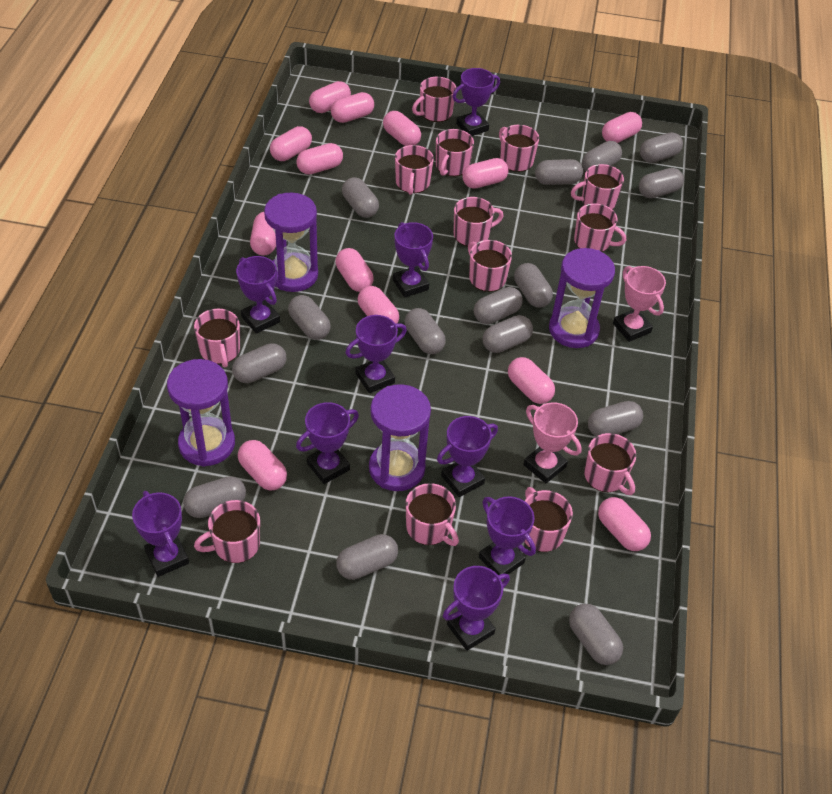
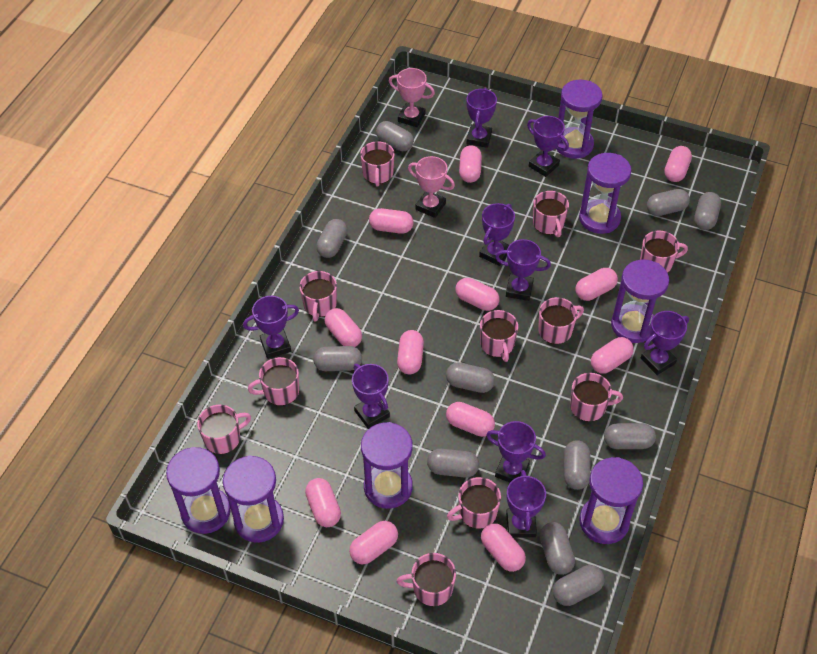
grey capsule: 15 -> 11
pink capsule: 13 -> 12
pink mug: 13 -> 11
purple hourglass: 4 -> 7

